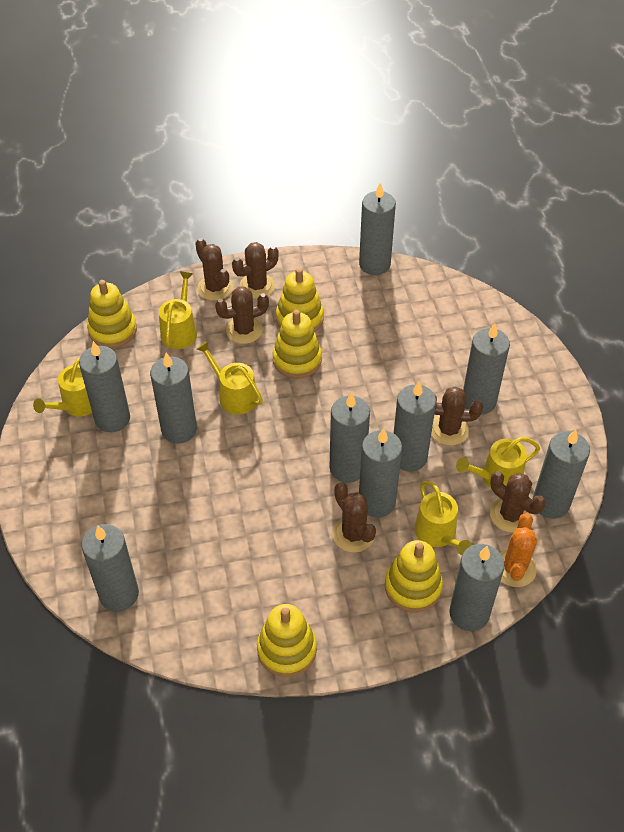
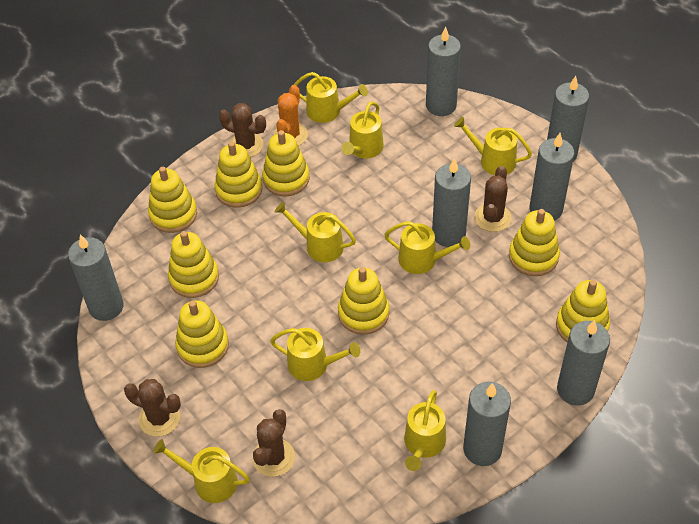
brown cactus: 6 -> 4
grey candle: 10 -> 7
yellow stacking toy: 5 -> 8
yellow watering can: 5 -> 8

